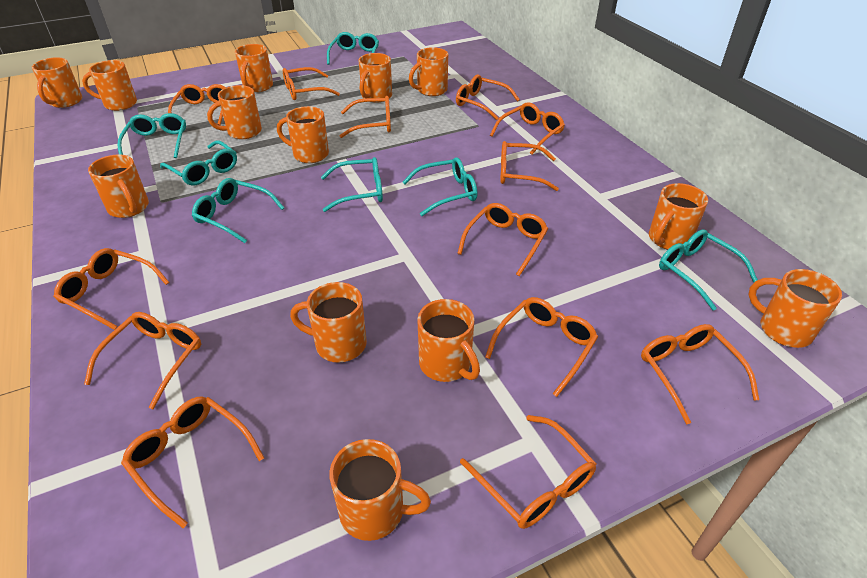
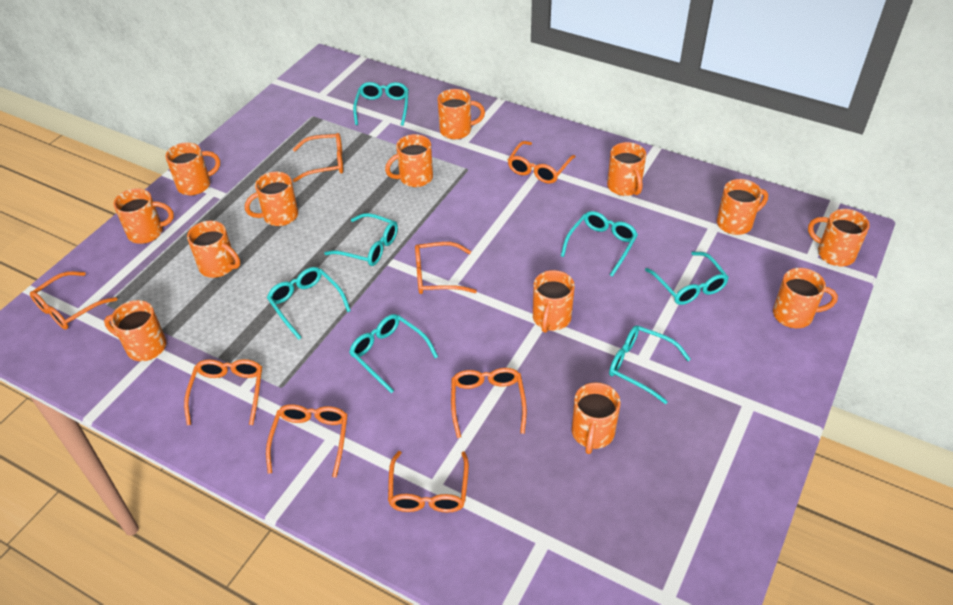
orange glasses: 13 -> 8

